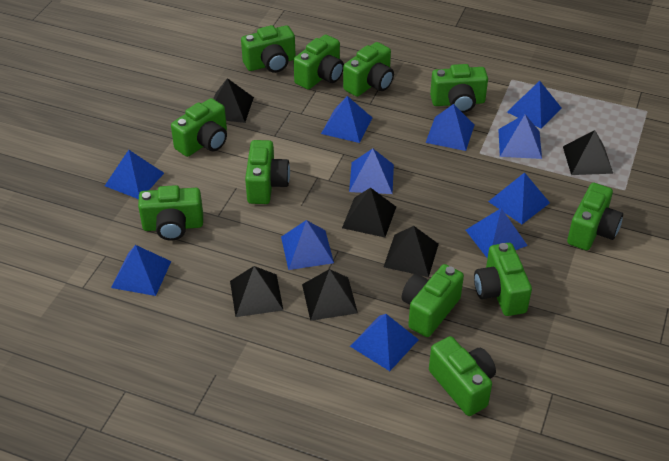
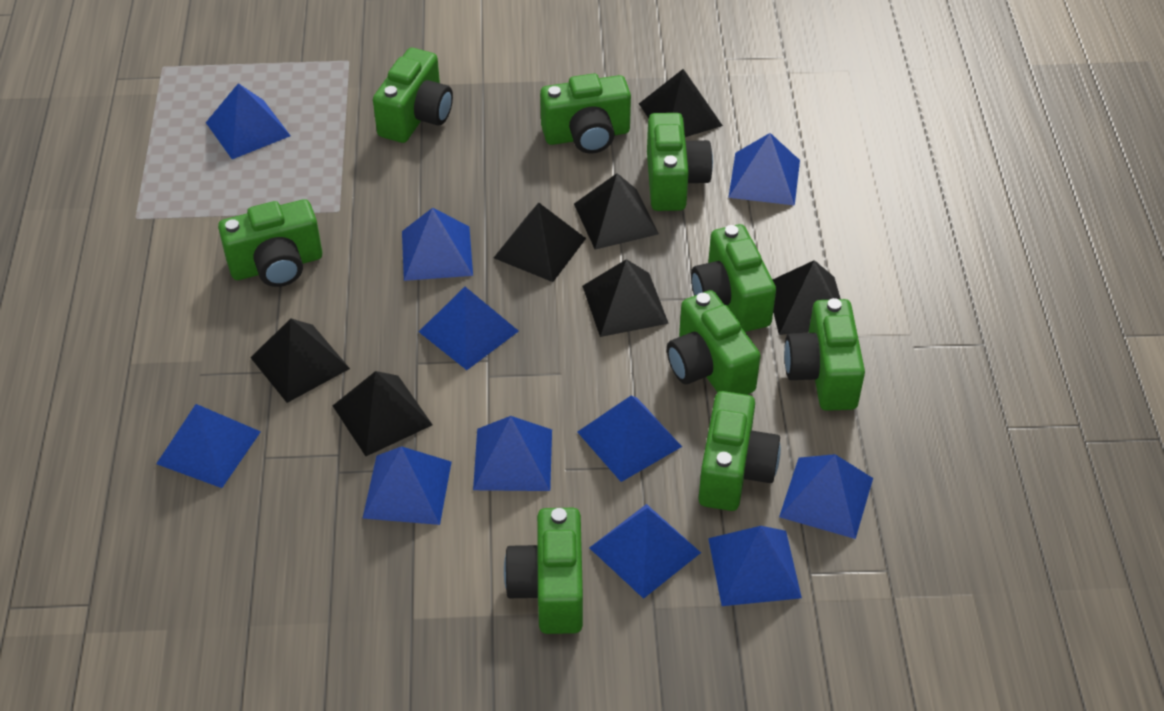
black pyramid: 6 -> 7
green camera: 11 -> 9

